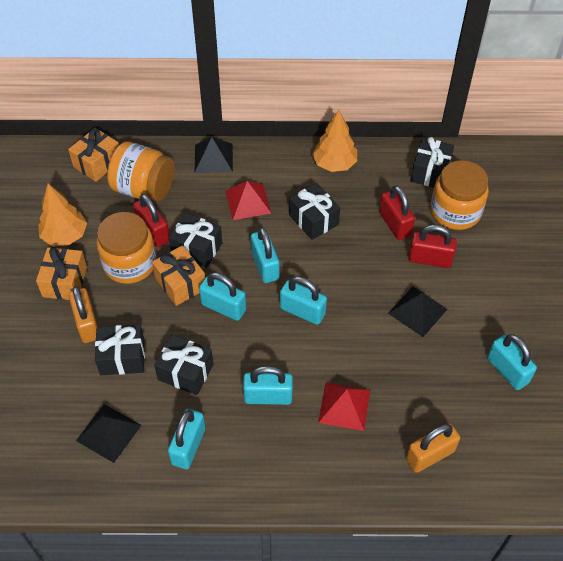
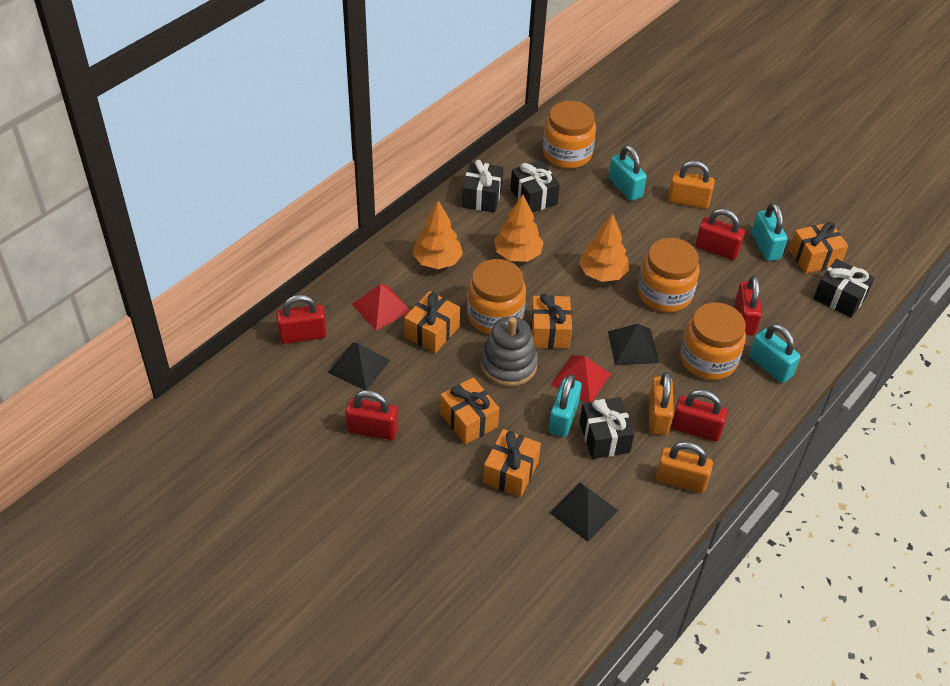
black gift: 5 -> 4
grey stacking toy: 0 -> 1
orange gift: 3 -> 5
orange jar: 3 -> 4
orange padlock: 2 -> 3
orange tree: 2 -> 3
red padlock: 3 -> 5
turquoise padlock: 6 -> 4

